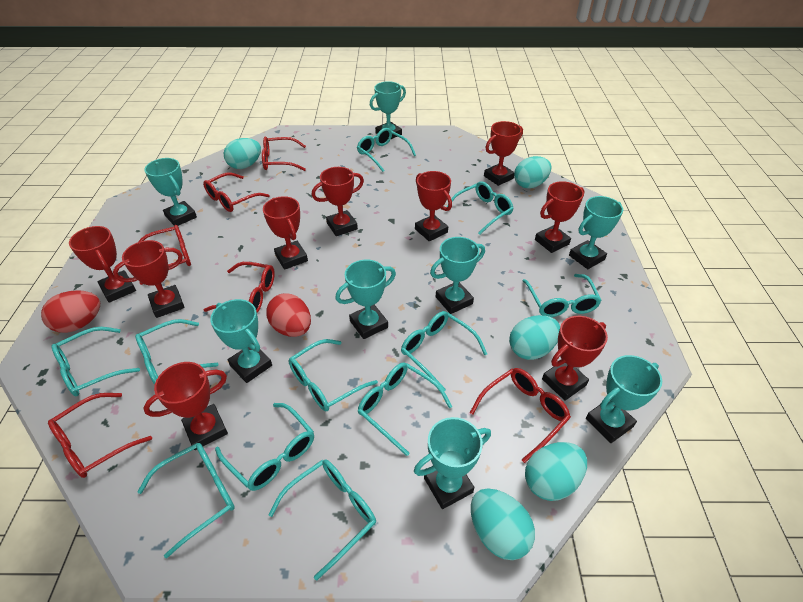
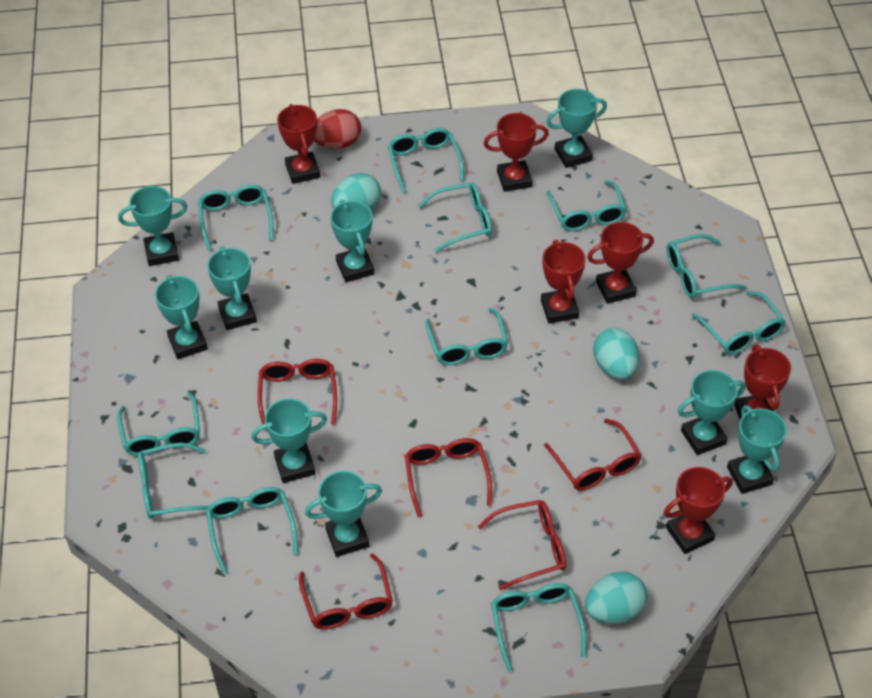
red egg: 2 -> 1
red glasses: 6 -> 5
red trophy: 9 -> 6
turquoise egg: 5 -> 3
turquoise trophy: 8 -> 9

